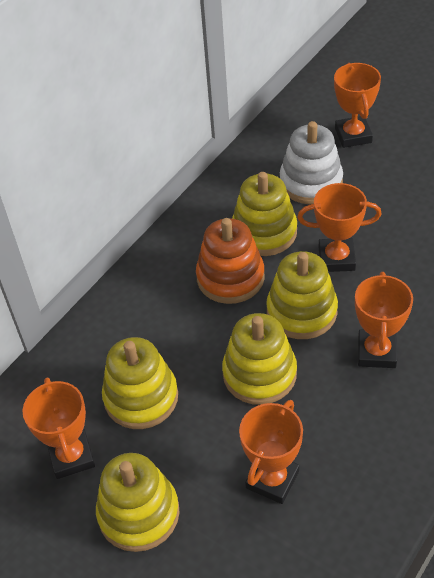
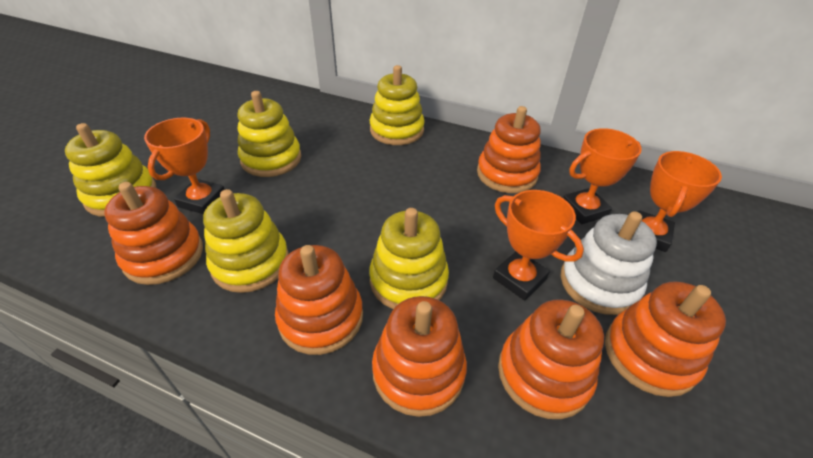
orange stacking toy: 1 -> 6
orange trophy: 5 -> 4

